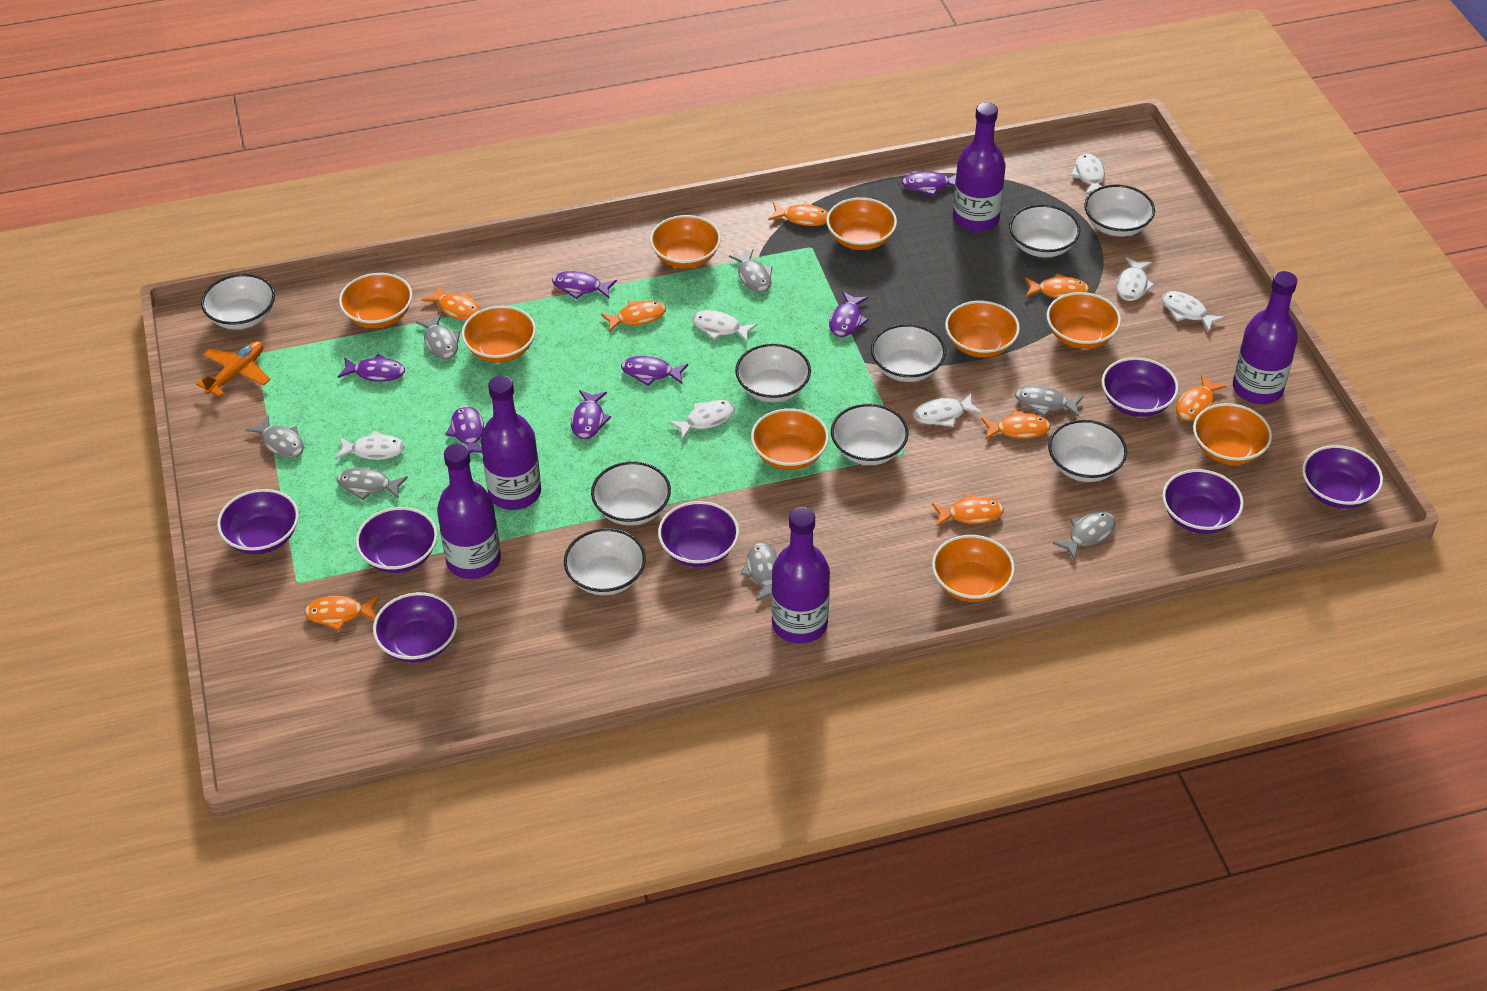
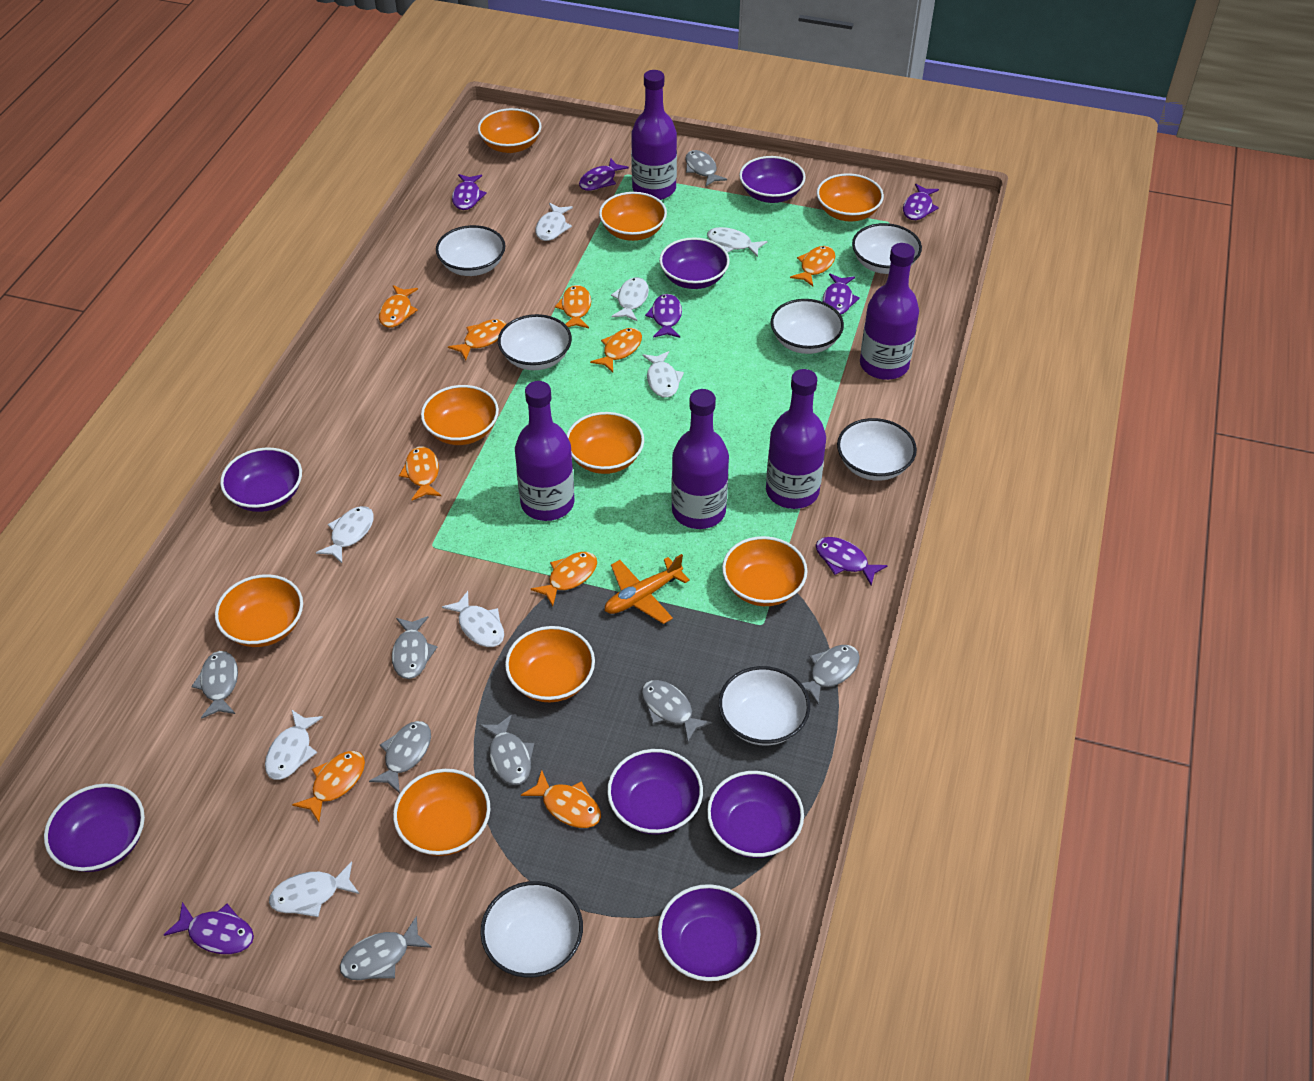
grey fish: 7 -> 8
orange fish: 8 -> 9
white bowl: 9 -> 7
white fish: 7 -> 8

